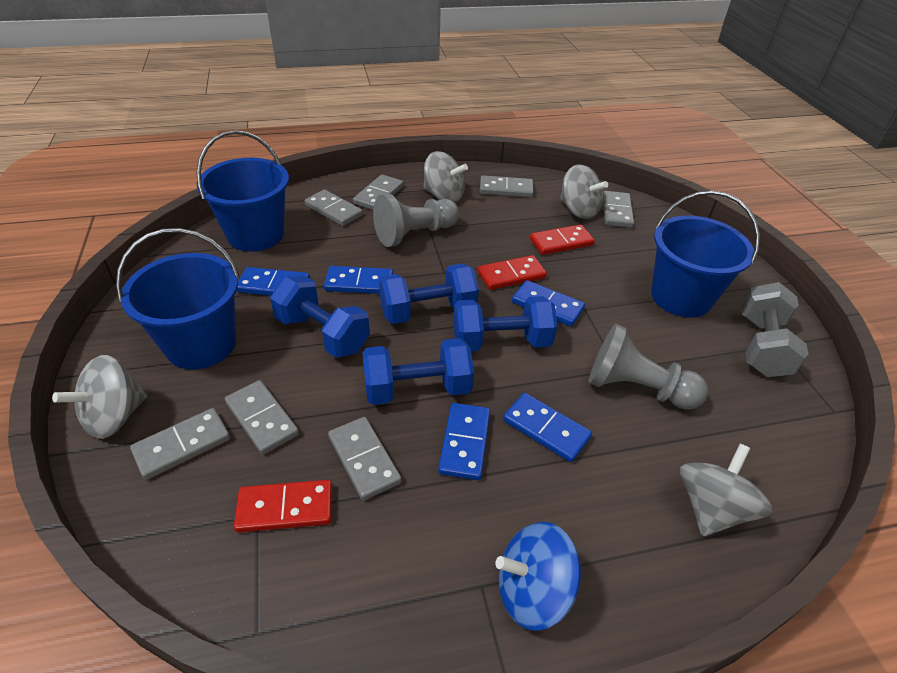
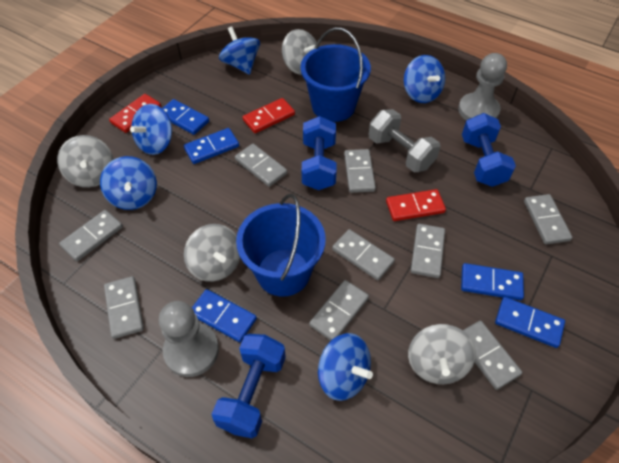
blue bucket: 3 -> 2
blue dumbbell: 4 -> 3
blue spinning top: 1 -> 5
grey domino: 7 -> 9

